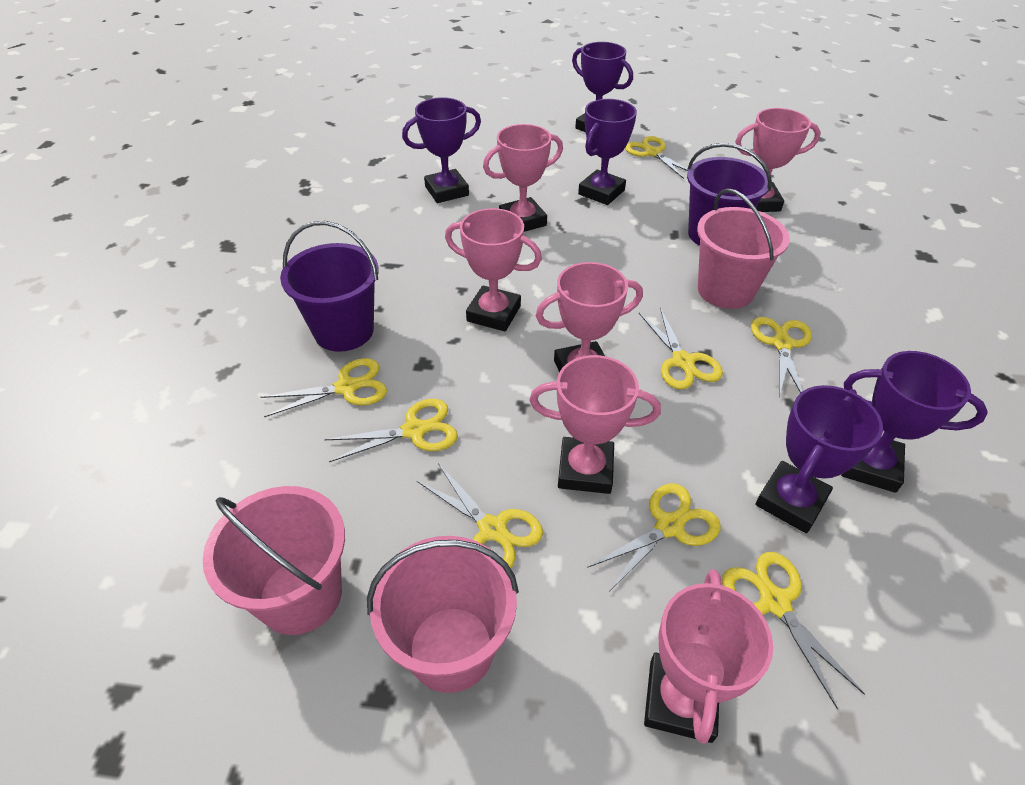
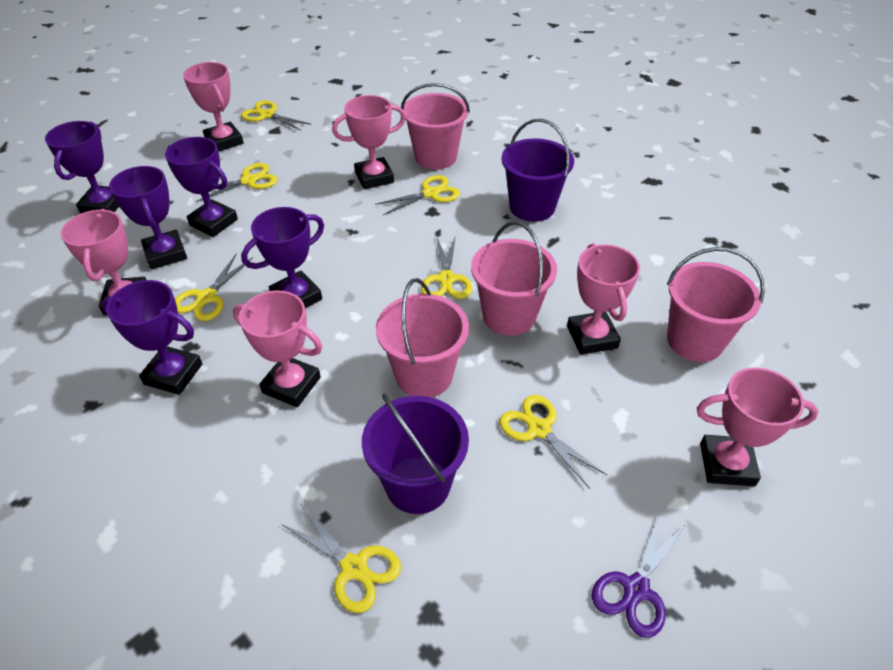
pink bucket: 3 -> 4
purple scissors: 0 -> 1
yellow scissors: 8 -> 7

